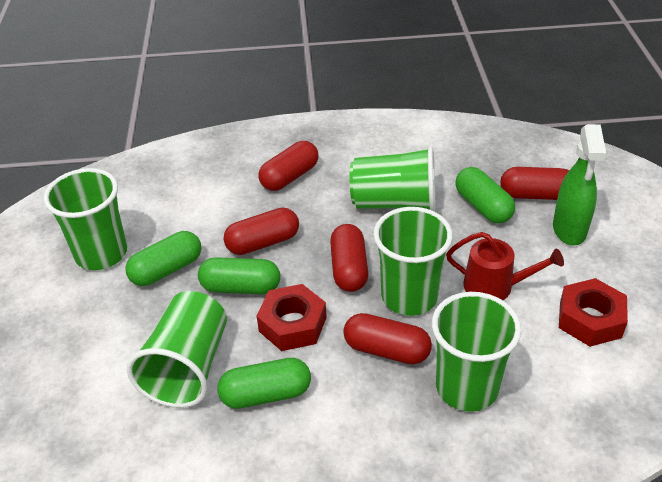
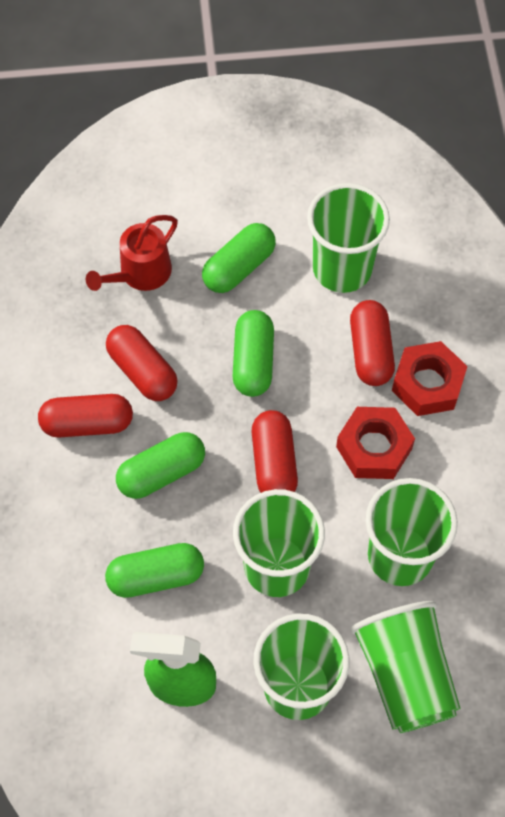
red capsule: 5 -> 4

